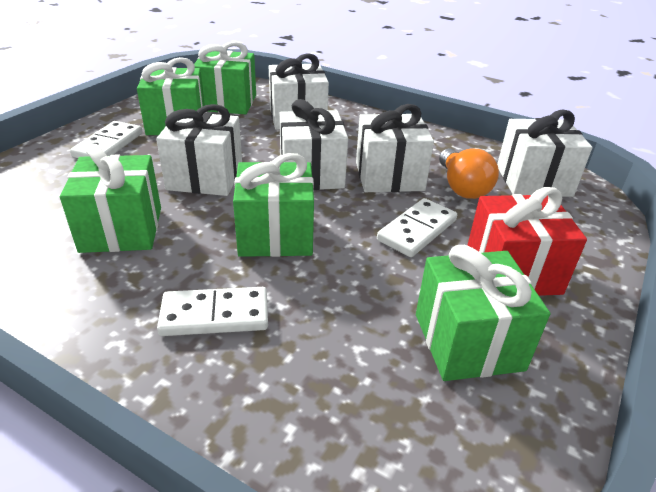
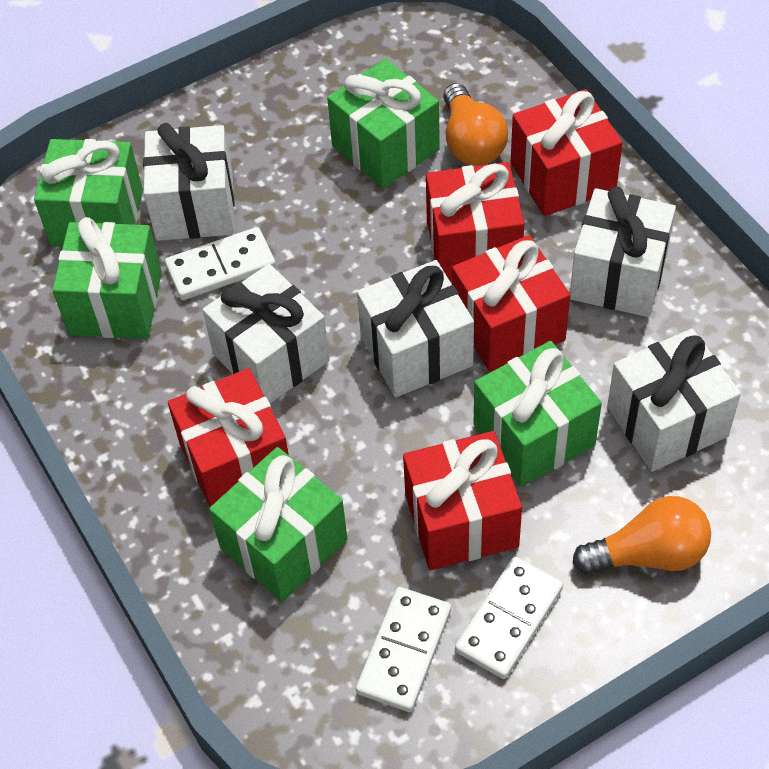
orange light bulb: 1 -> 2
red gift: 1 -> 5

